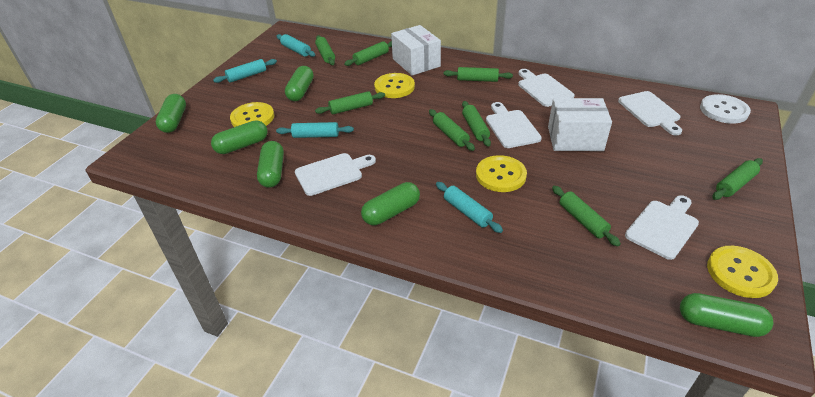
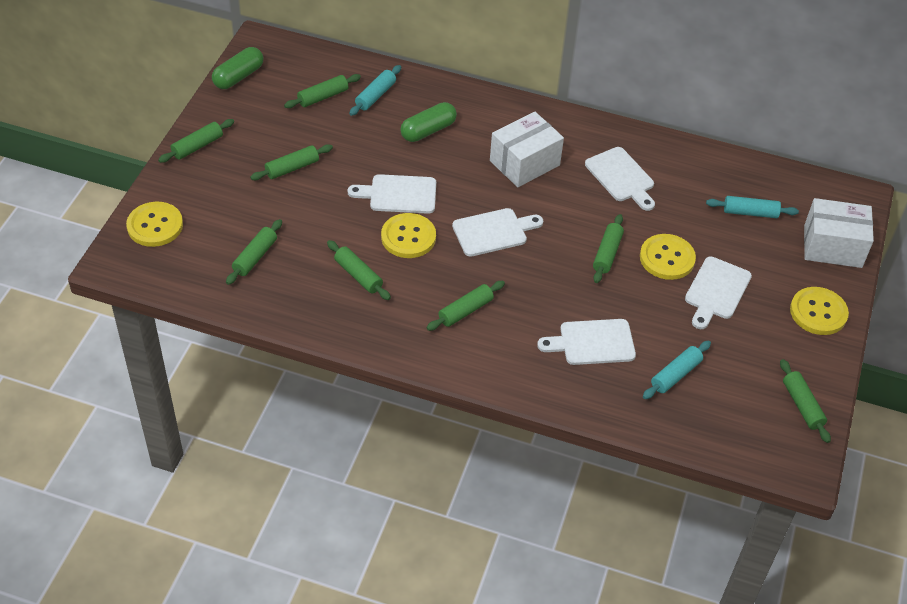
green capsule: 6 -> 2
turquoise rolling pin: 4 -> 3
white button: 1 -> 0

